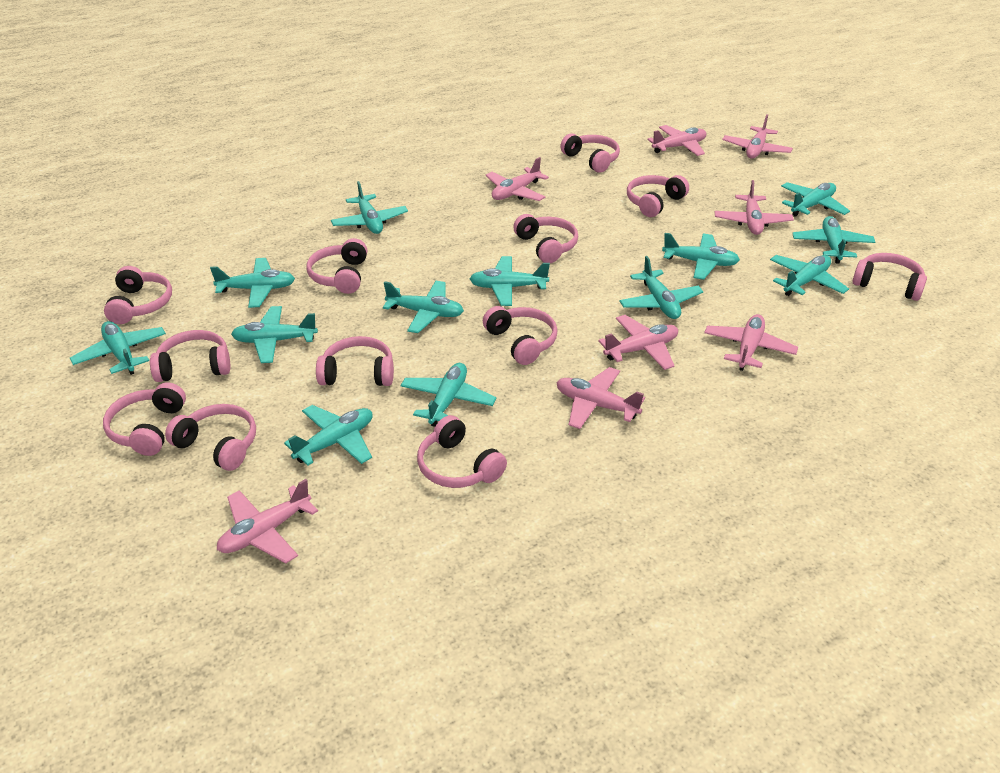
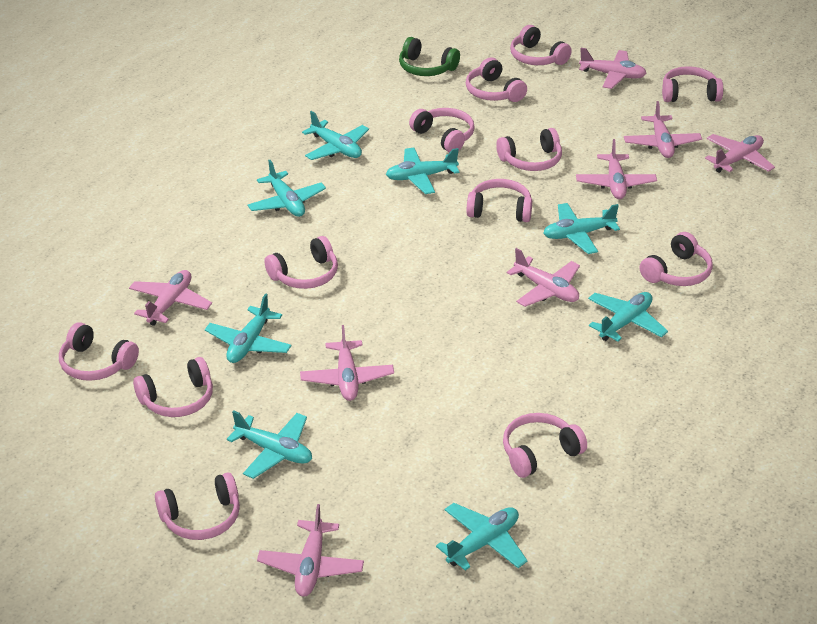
green headphones: 0 -> 1
turquoise plane: 13 -> 8

